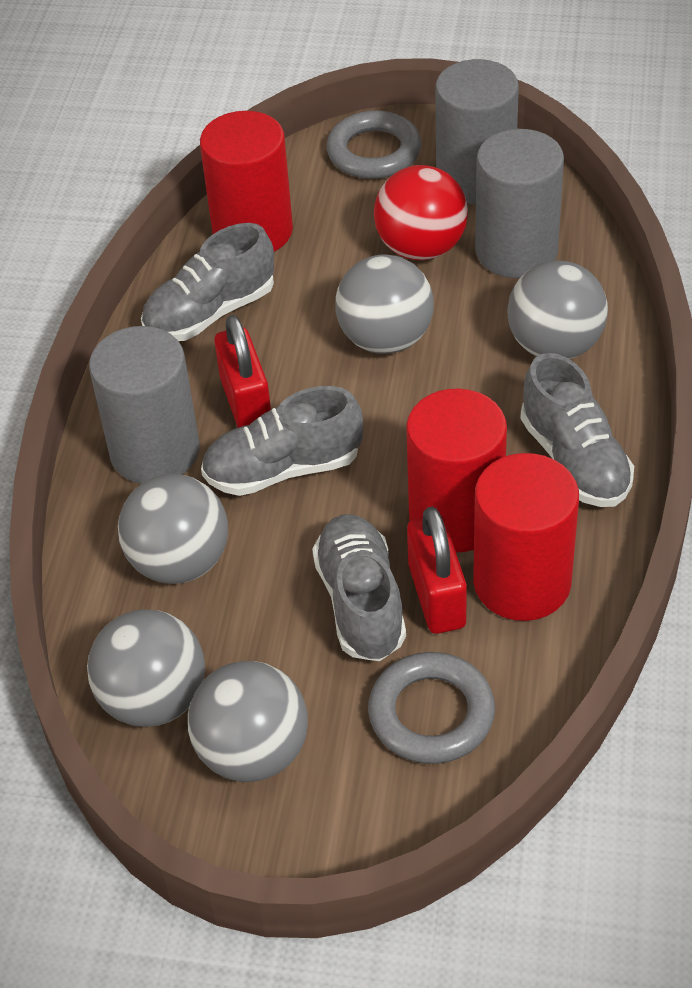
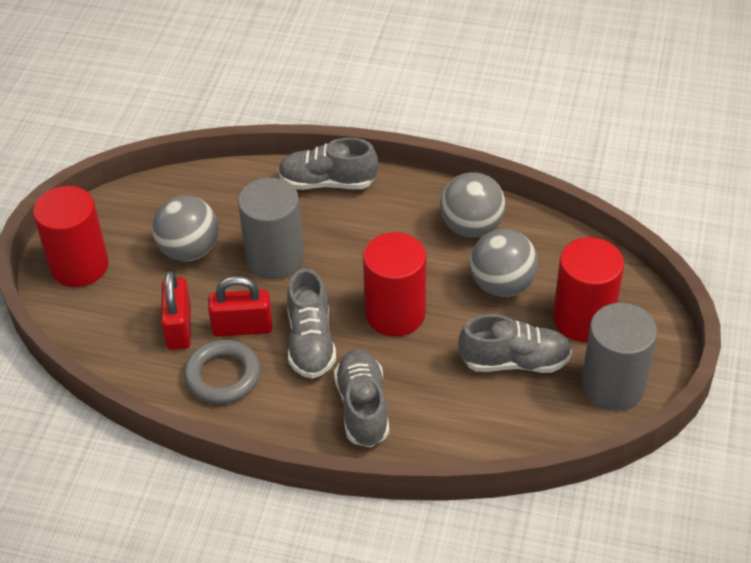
grey ball: 5 -> 3
grey cylinder: 3 -> 2
grey ring: 2 -> 1
red ball: 1 -> 0

